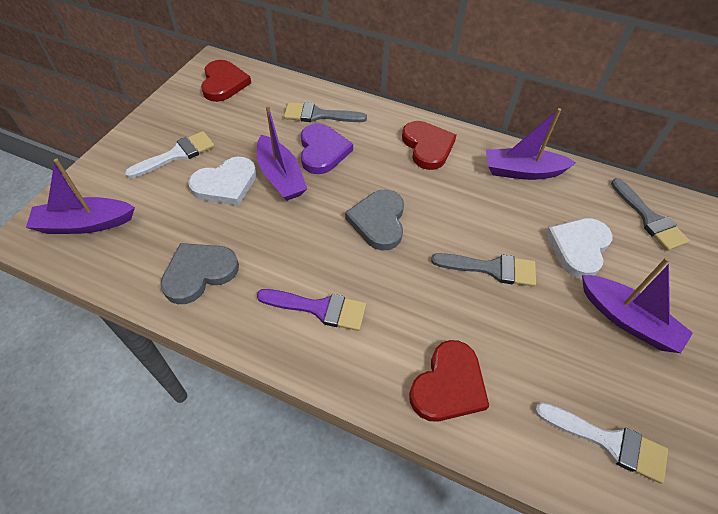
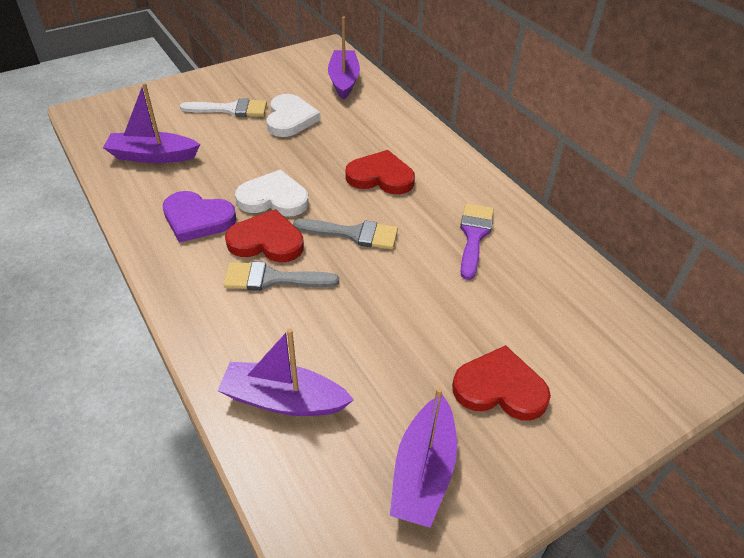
grey brush: 3 -> 2
grey heart: 2 -> 0
white brush: 2 -> 1

